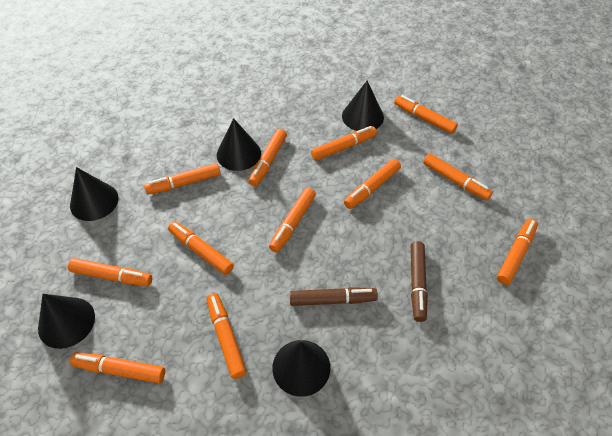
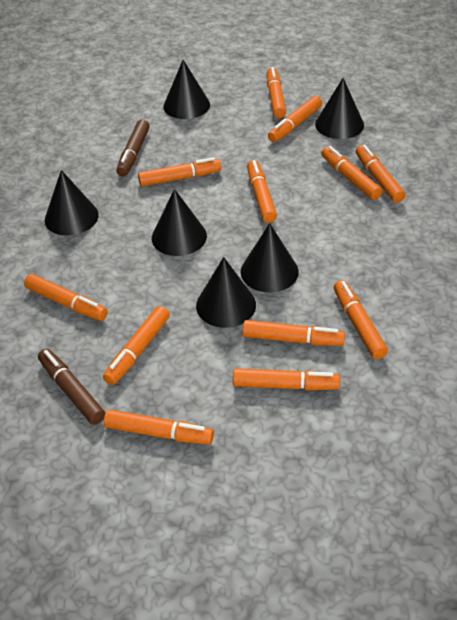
black cone: 5 -> 6

